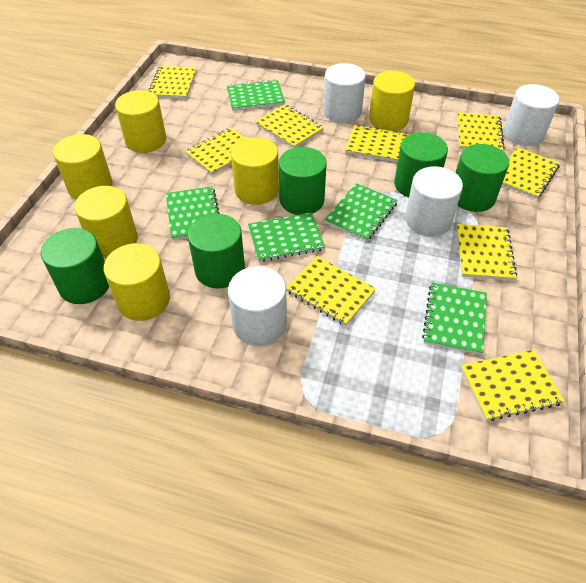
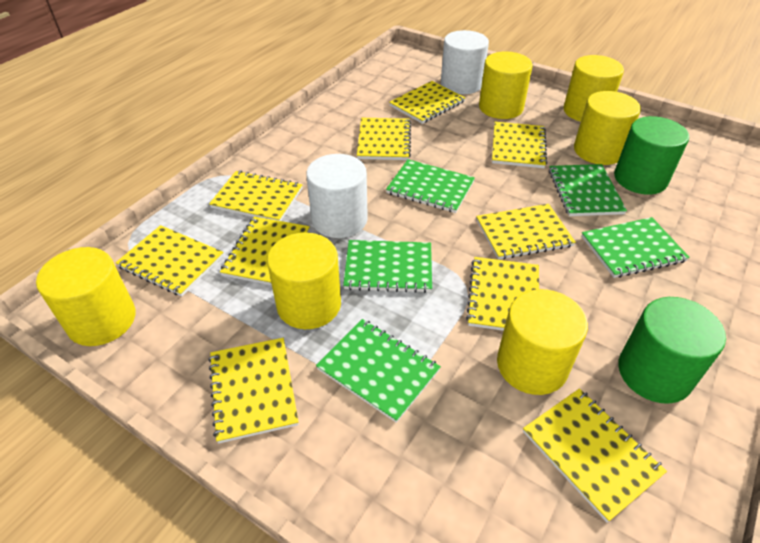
green cylinder: 5 -> 2
white cylinder: 4 -> 2
yellow notebook: 9 -> 10

